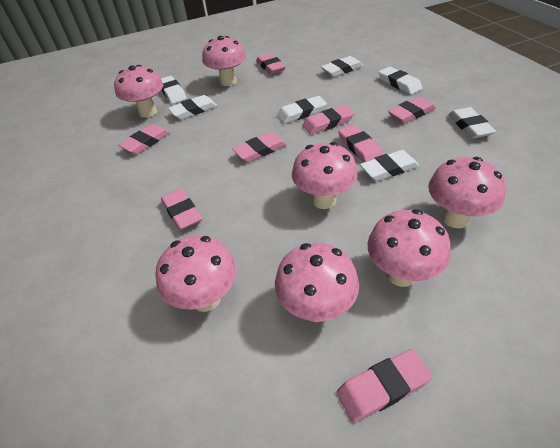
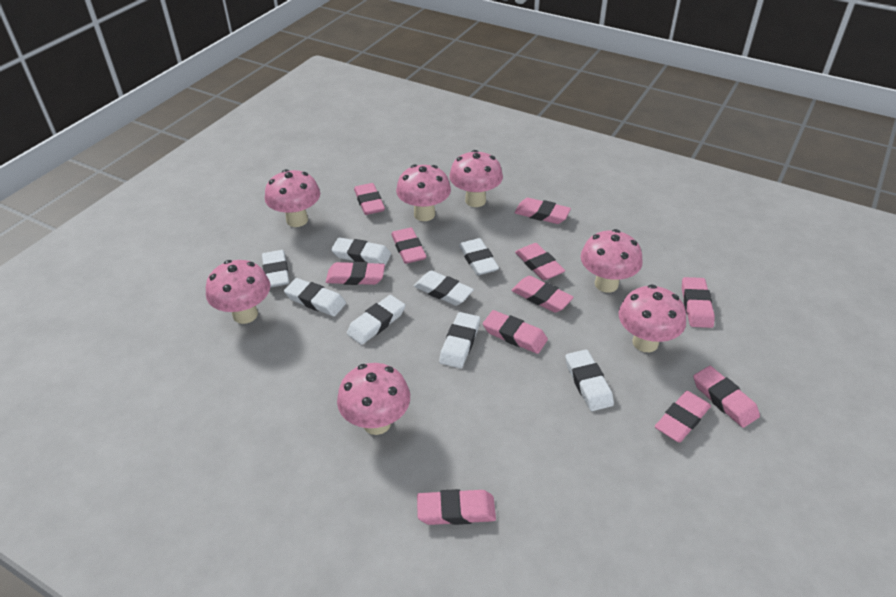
pink eraser: 8 -> 11
white eraser: 7 -> 8

